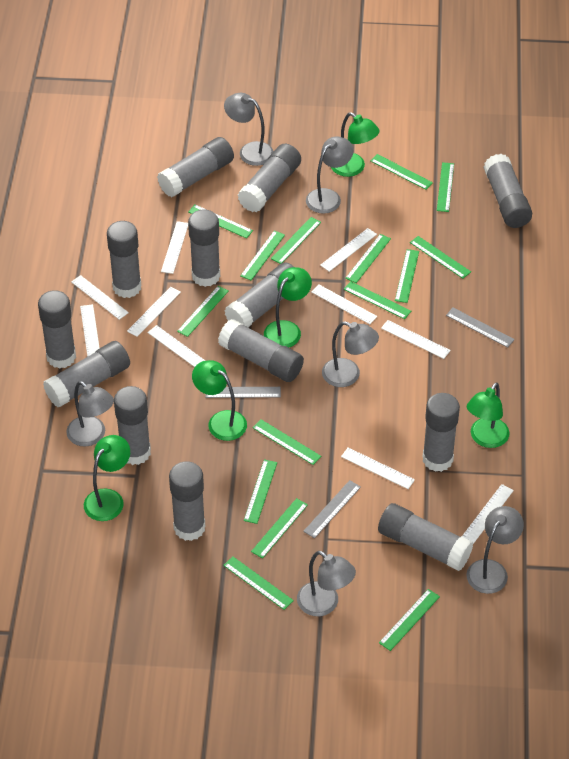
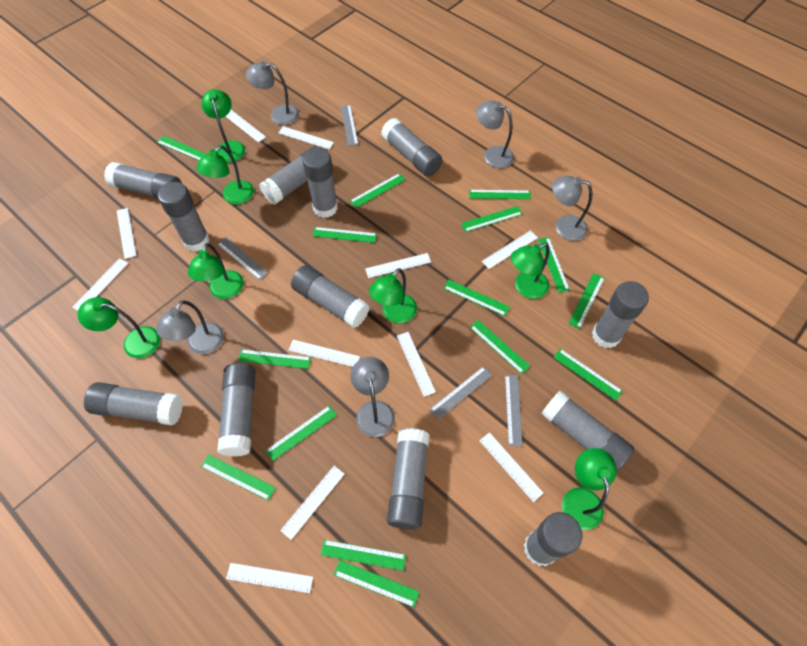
green lamp: 5 -> 7
grey glue stick: 13 -> 12
grey lamp: 6 -> 5
grey ruler: 3 -> 4
white ruler: 10 -> 11

